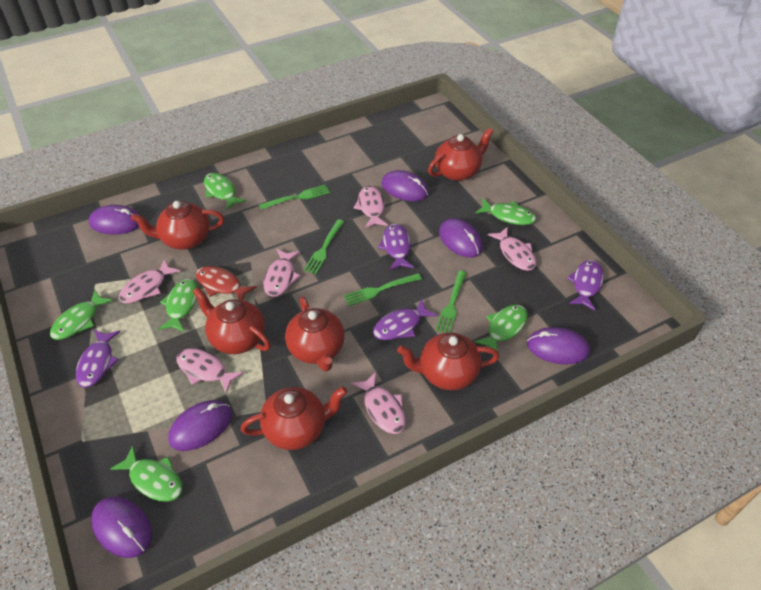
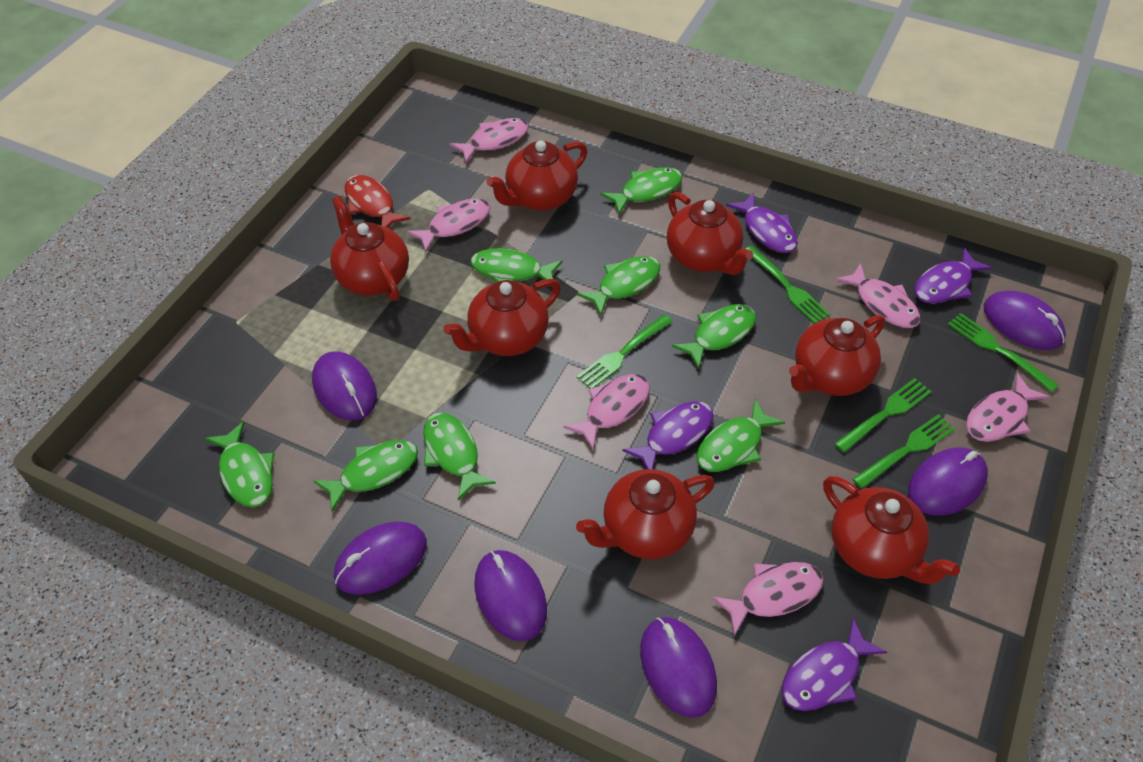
green fish: 6 -> 8
green fork: 4 -> 5
red teapot: 6 -> 7

